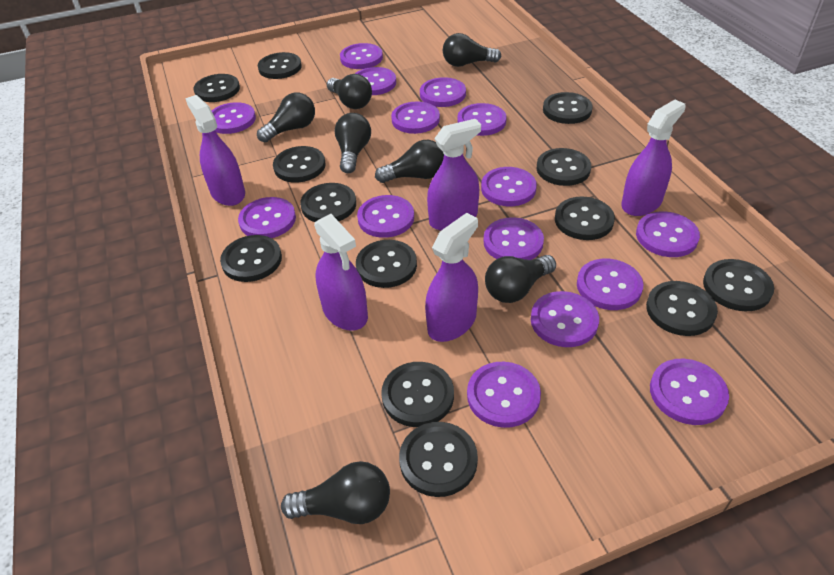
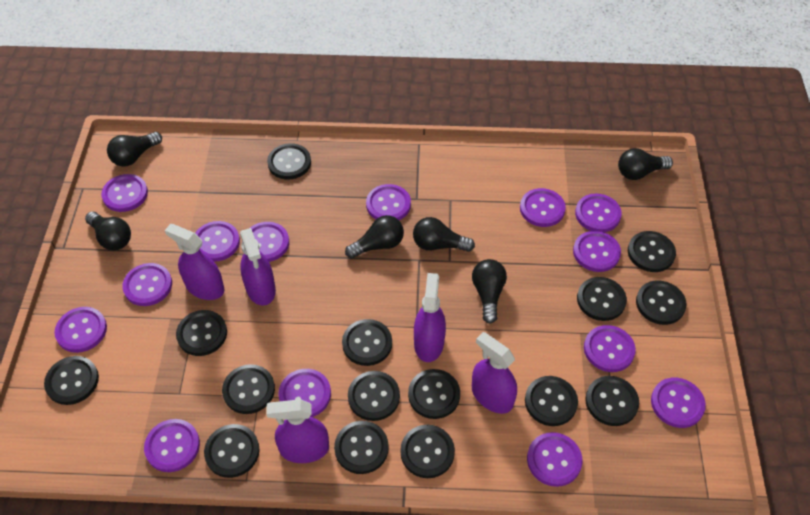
black button: 13 -> 15
black light bulb: 7 -> 6
purple button: 15 -> 14

